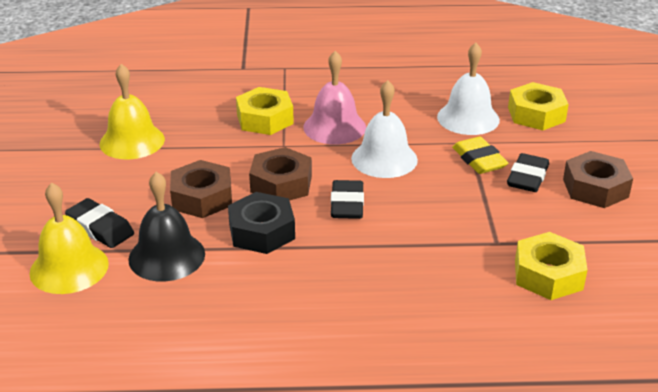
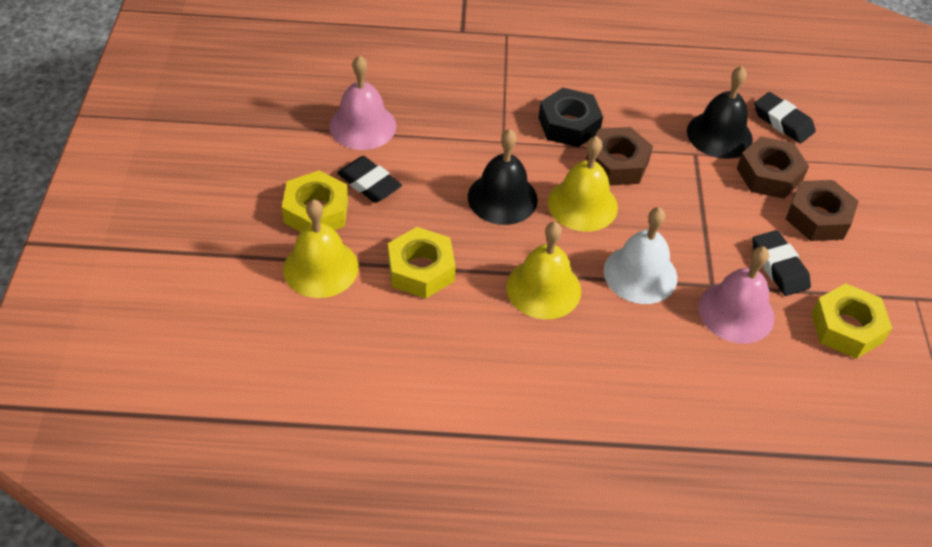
black bell: 1 -> 2
pink bell: 1 -> 2
white bell: 2 -> 1
yellow bell: 2 -> 3
yellow eraser: 1 -> 0

